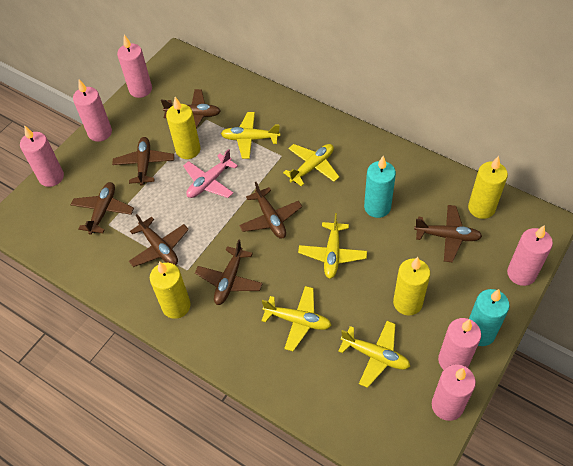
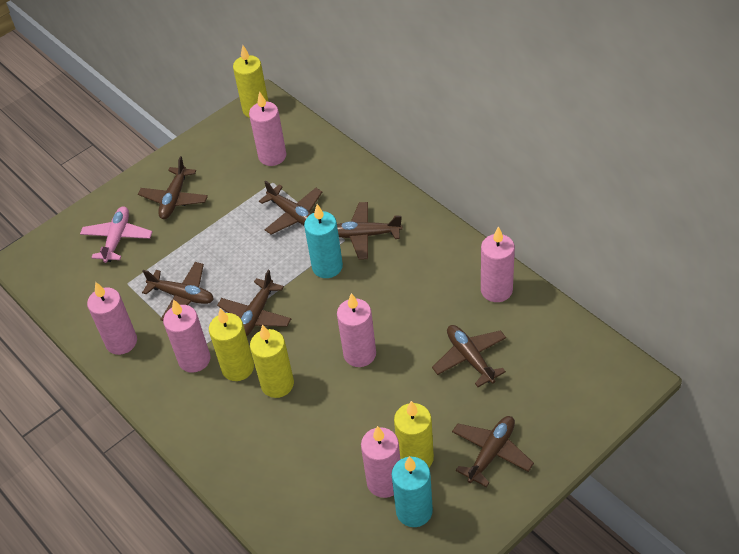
yellow plane: 5 -> 0

